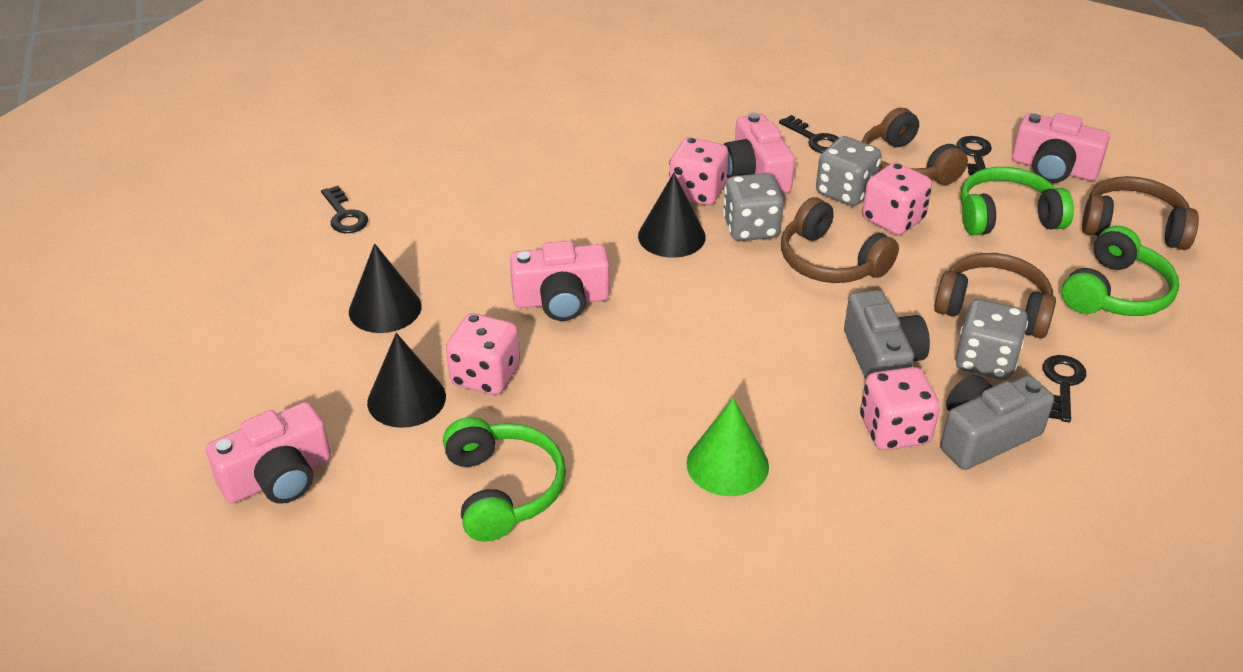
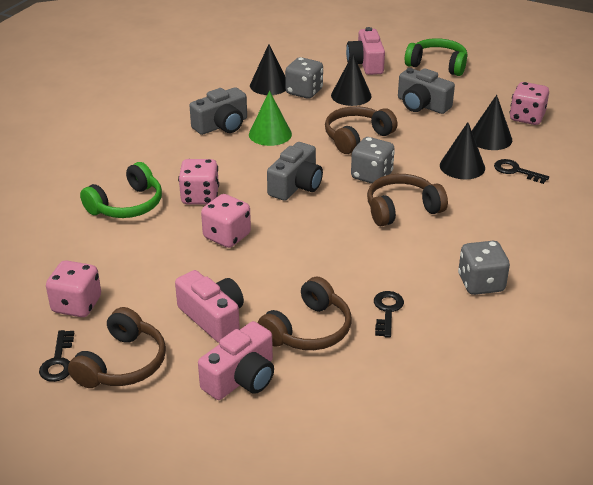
black cone: 3 -> 4
black key: 4 -> 3
green headphones: 3 -> 2
grey camera: 2 -> 3
pink camera: 4 -> 3

